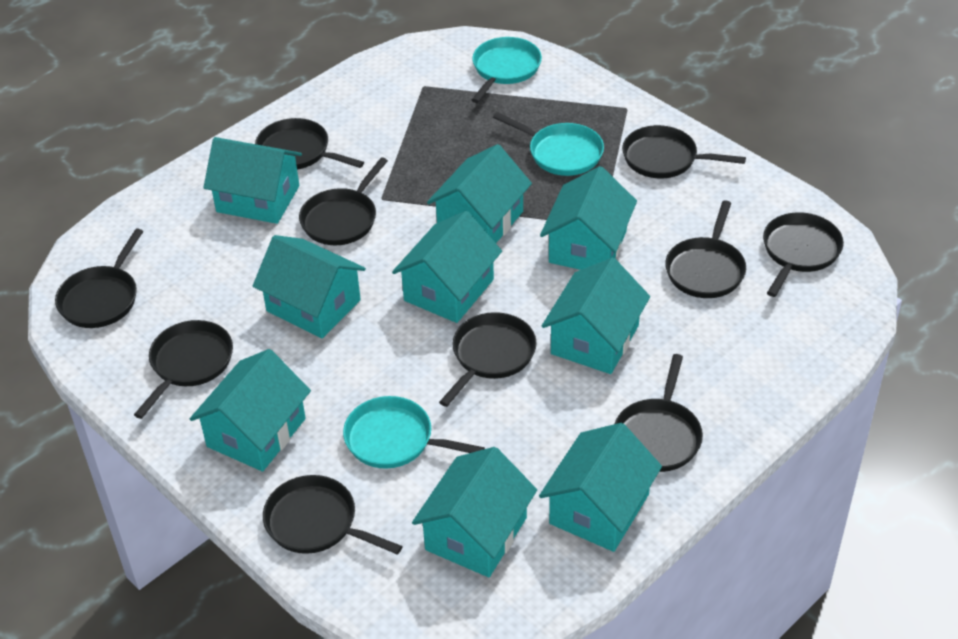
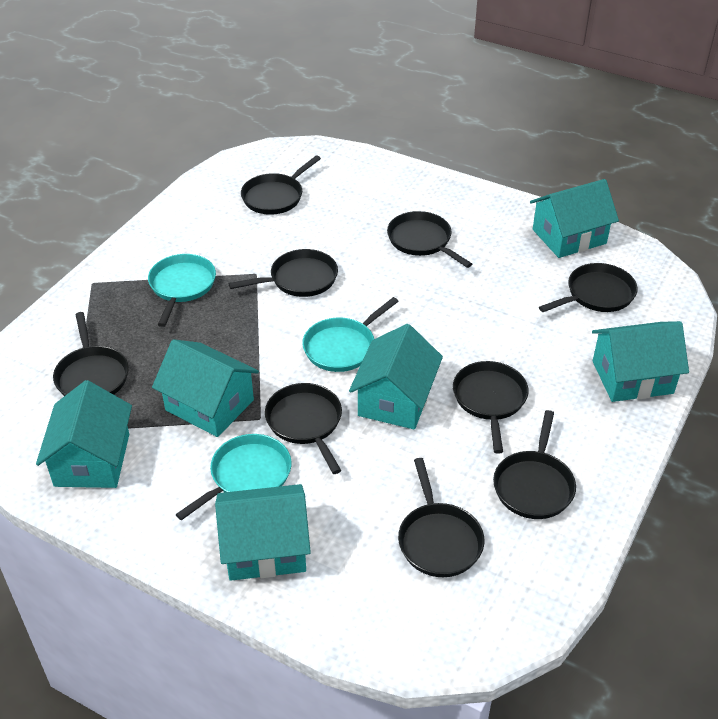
black pan: 10 -> 9
turquoise house: 9 -> 6

